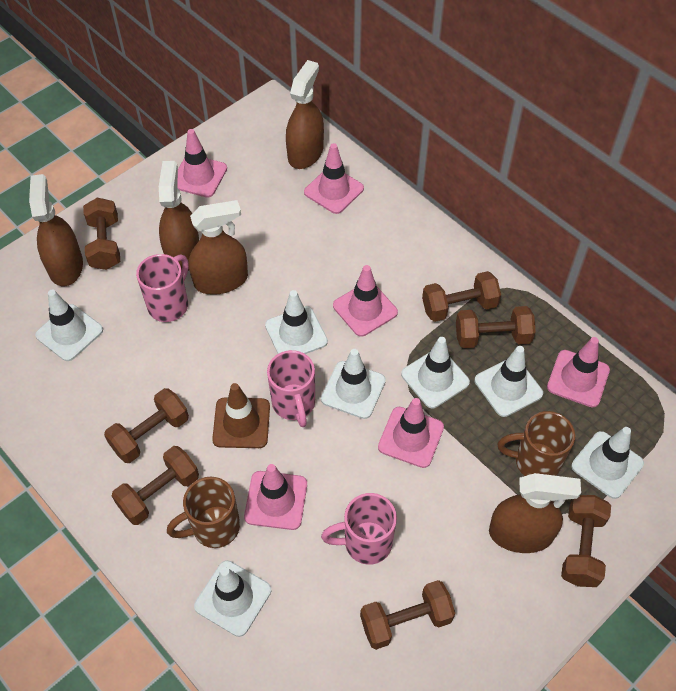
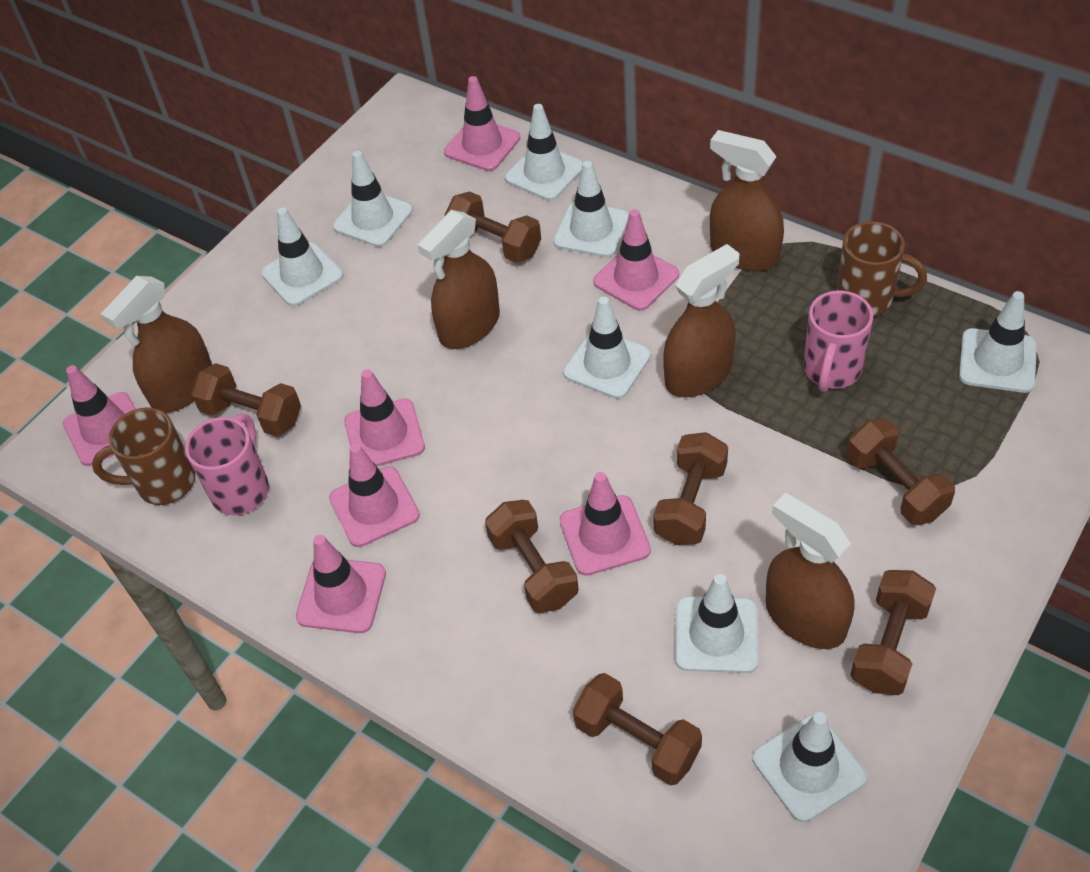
brown traffic cone: 1 -> 0
pink mug: 3 -> 2
pink traffic cone: 6 -> 7
white traffic cone: 7 -> 8

